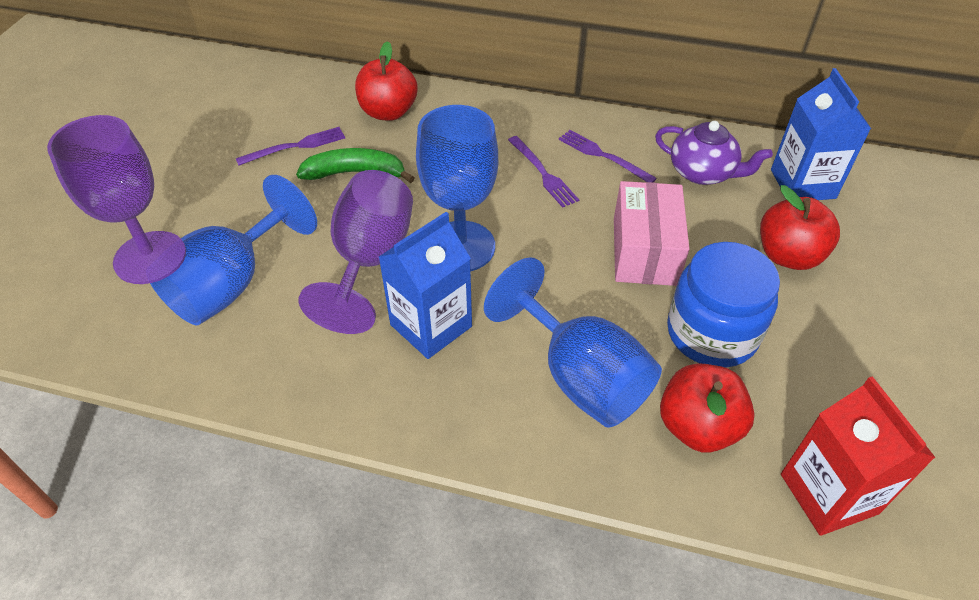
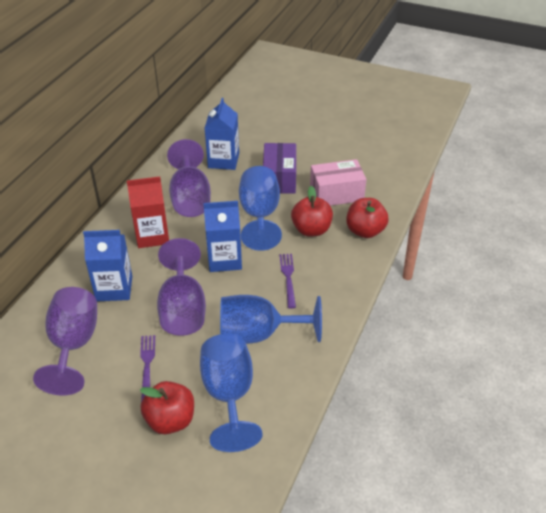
blue carton: 2 -> 3
blue jar: 1 -> 0
green banana: 1 -> 0
purple box: 0 -> 1
purple fork: 3 -> 2
purple goblet: 2 -> 3
purple teapot: 1 -> 0

